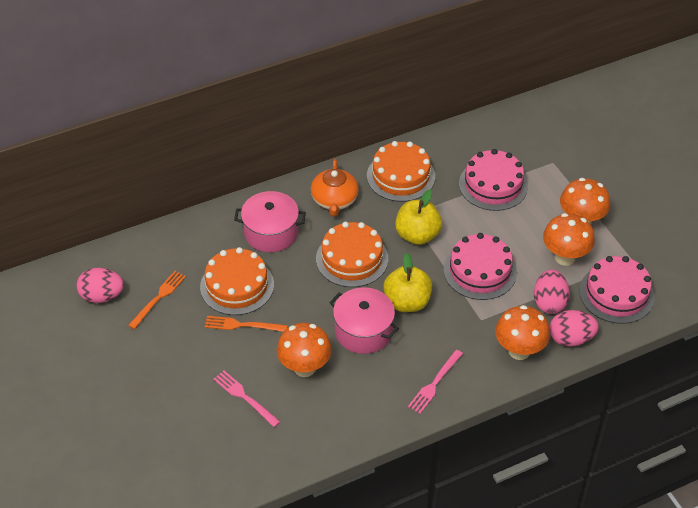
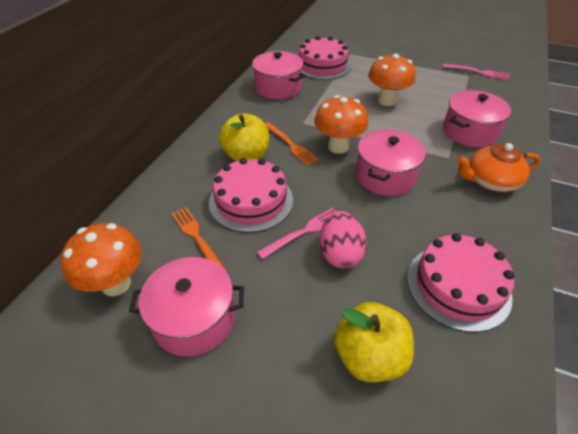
orange cake: 3 -> 0
orange mushroom: 4 -> 3
pink egg: 3 -> 1
pink pot: 2 -> 4

